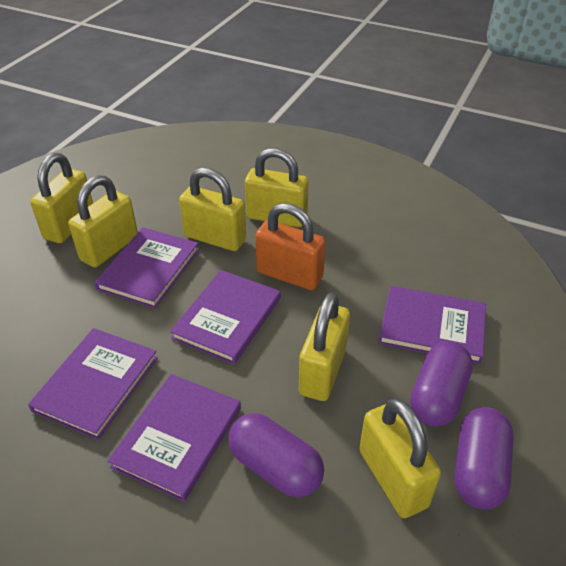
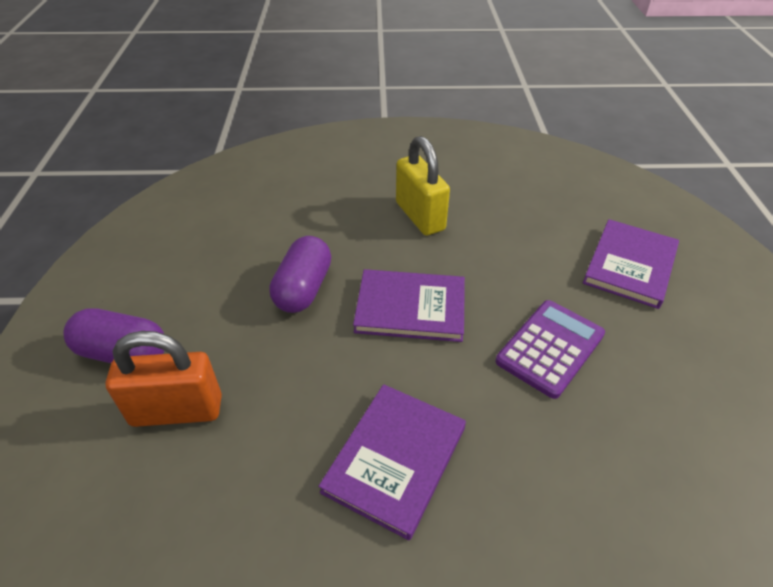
purple book: 5 -> 3
purple calculator: 0 -> 1
purple capsule: 3 -> 2
yellow padlock: 6 -> 1

